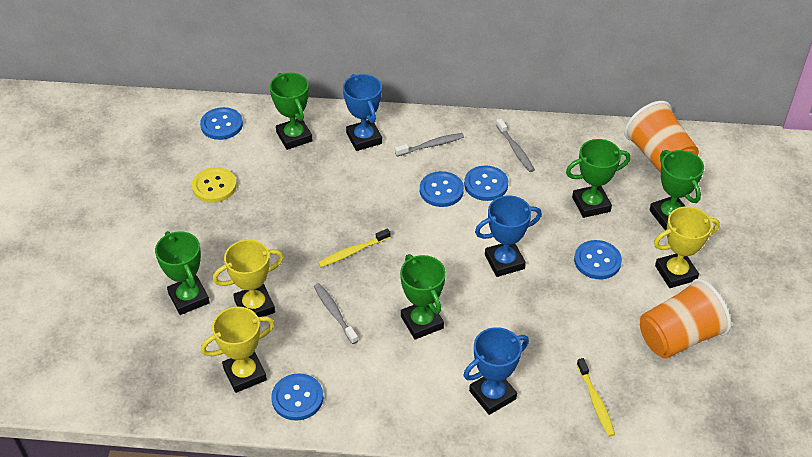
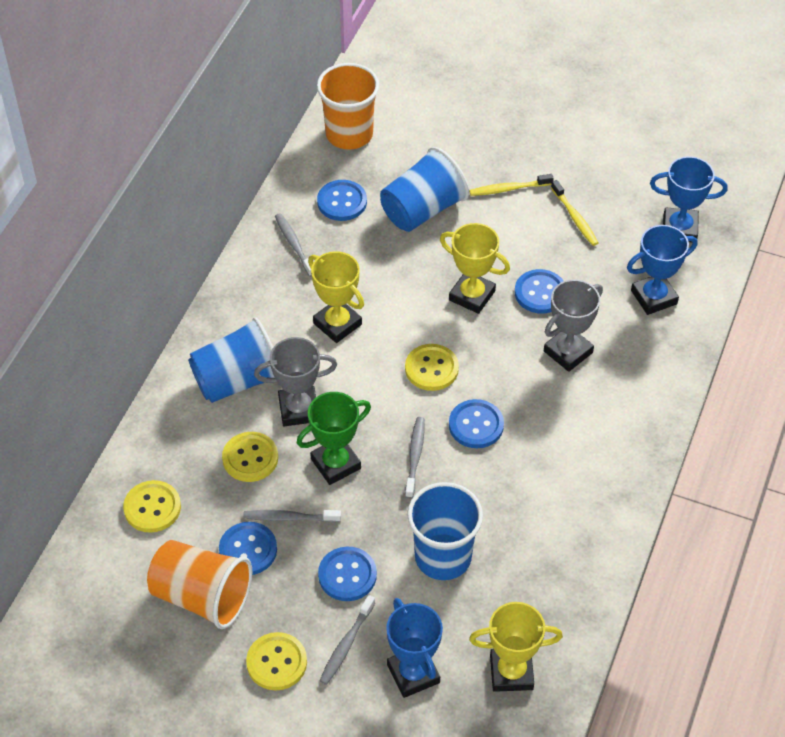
blue cup: 0 -> 3
green trophy: 5 -> 1
grey toothbrush: 3 -> 4
grey trophy: 0 -> 2
yellow button: 1 -> 4

